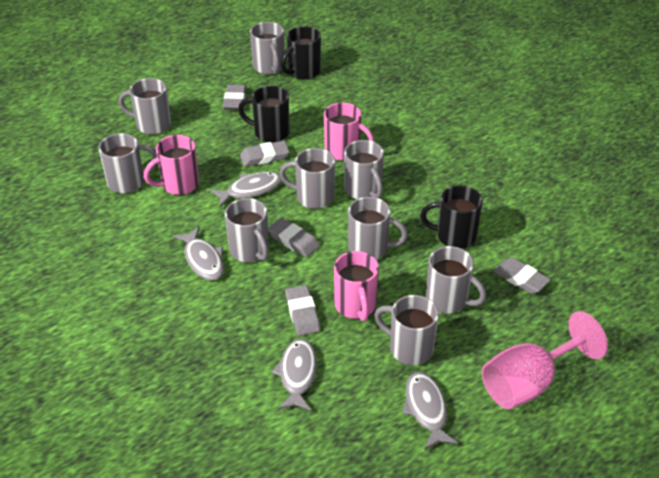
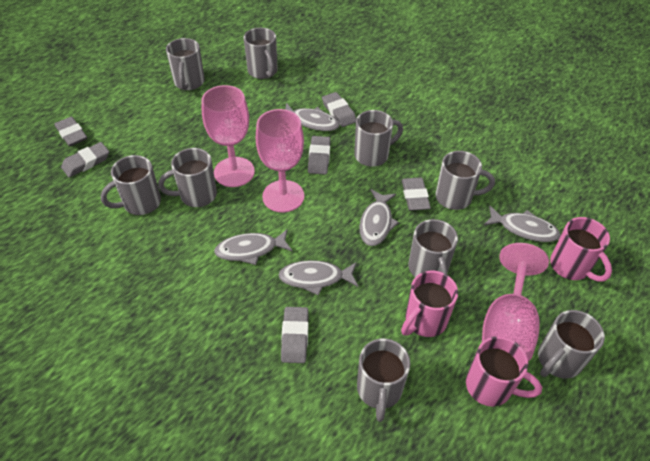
black mug: 3 -> 0
grey eraser: 5 -> 6
grey fish: 4 -> 5
pink goblet: 1 -> 3

